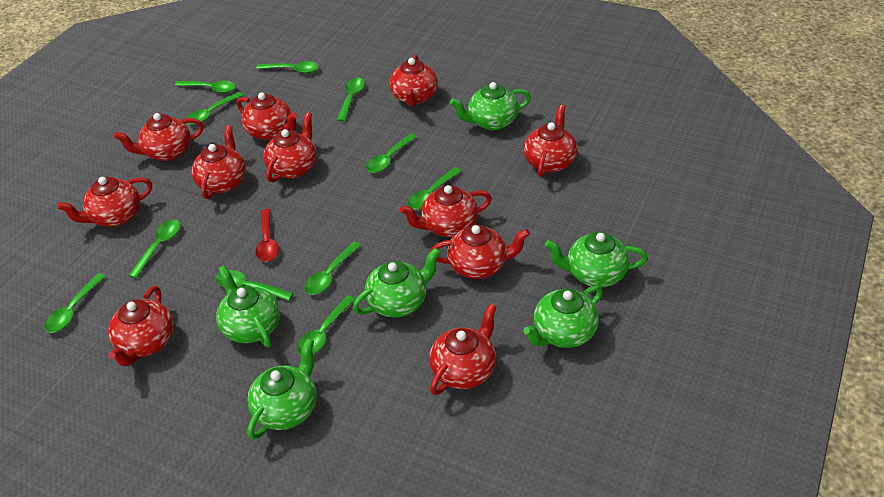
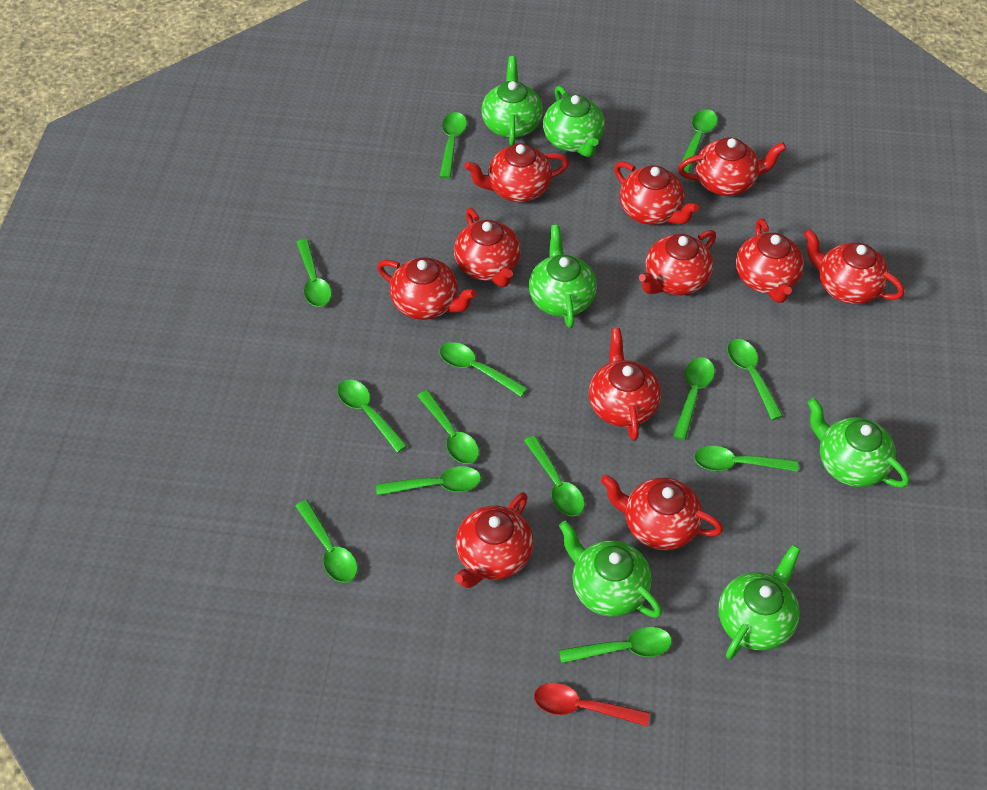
green spoon: 11 -> 13

